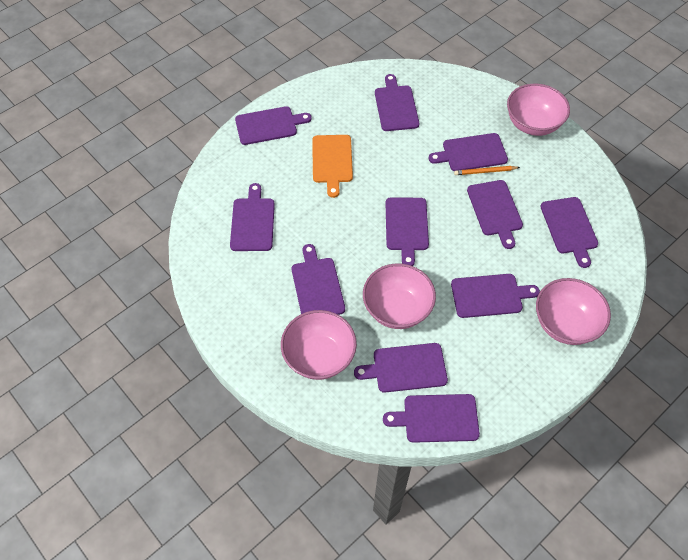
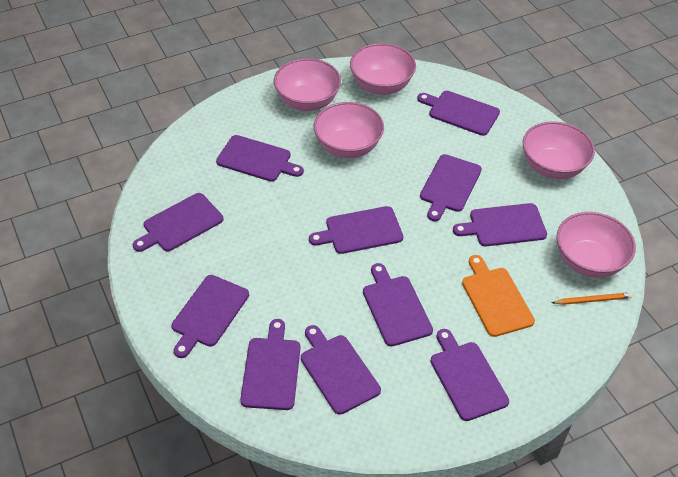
pink bowl: 4 -> 5

